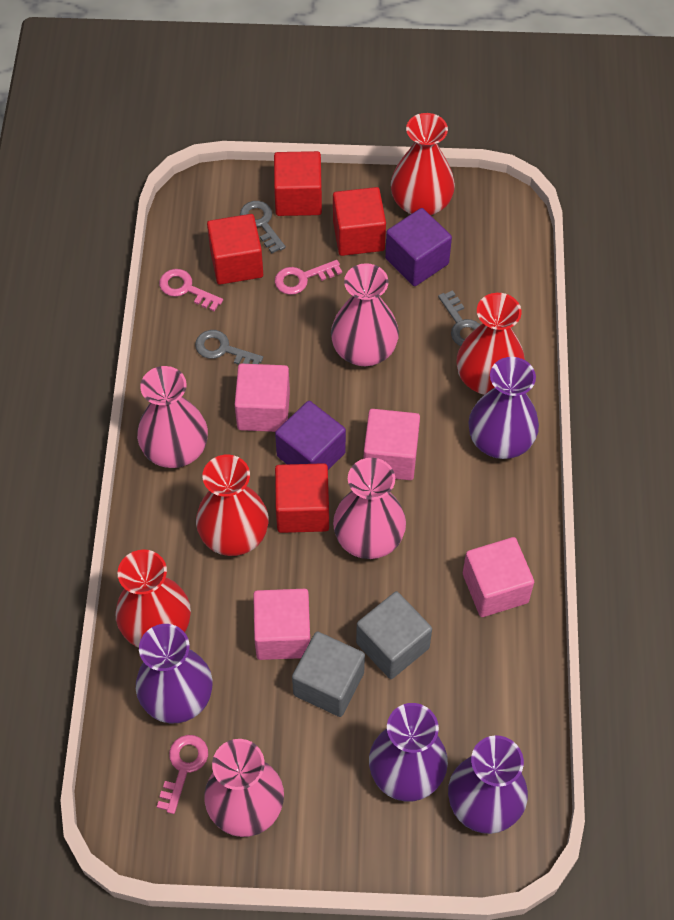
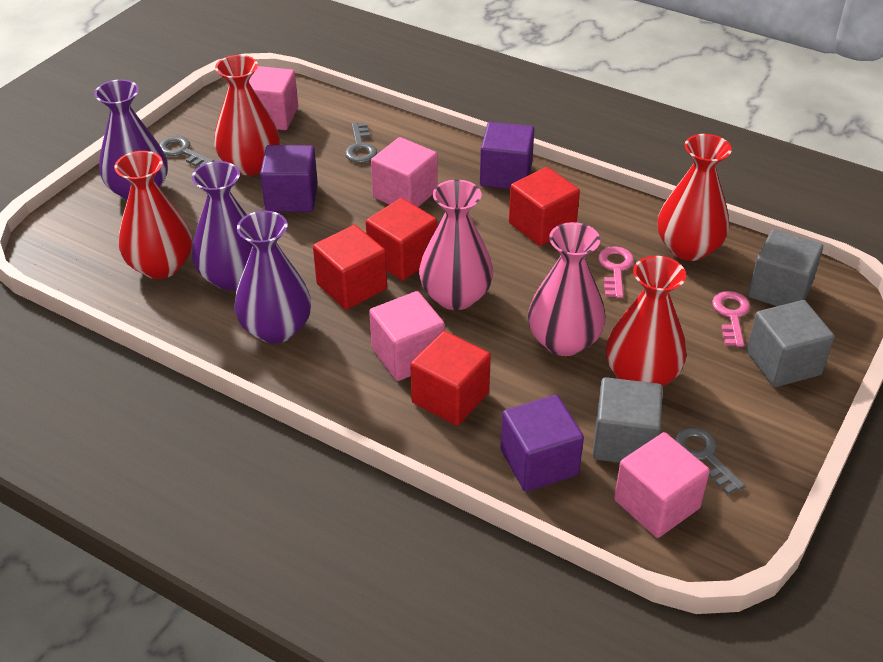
grey cube: 2 -> 3
pink key: 3 -> 2
pink vase: 4 -> 2
purple cube: 2 -> 3
purple vase: 4 -> 3

